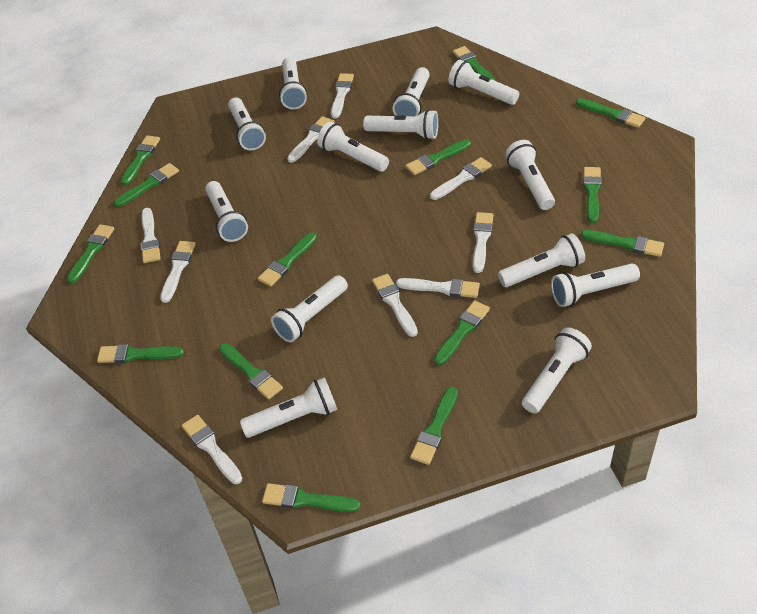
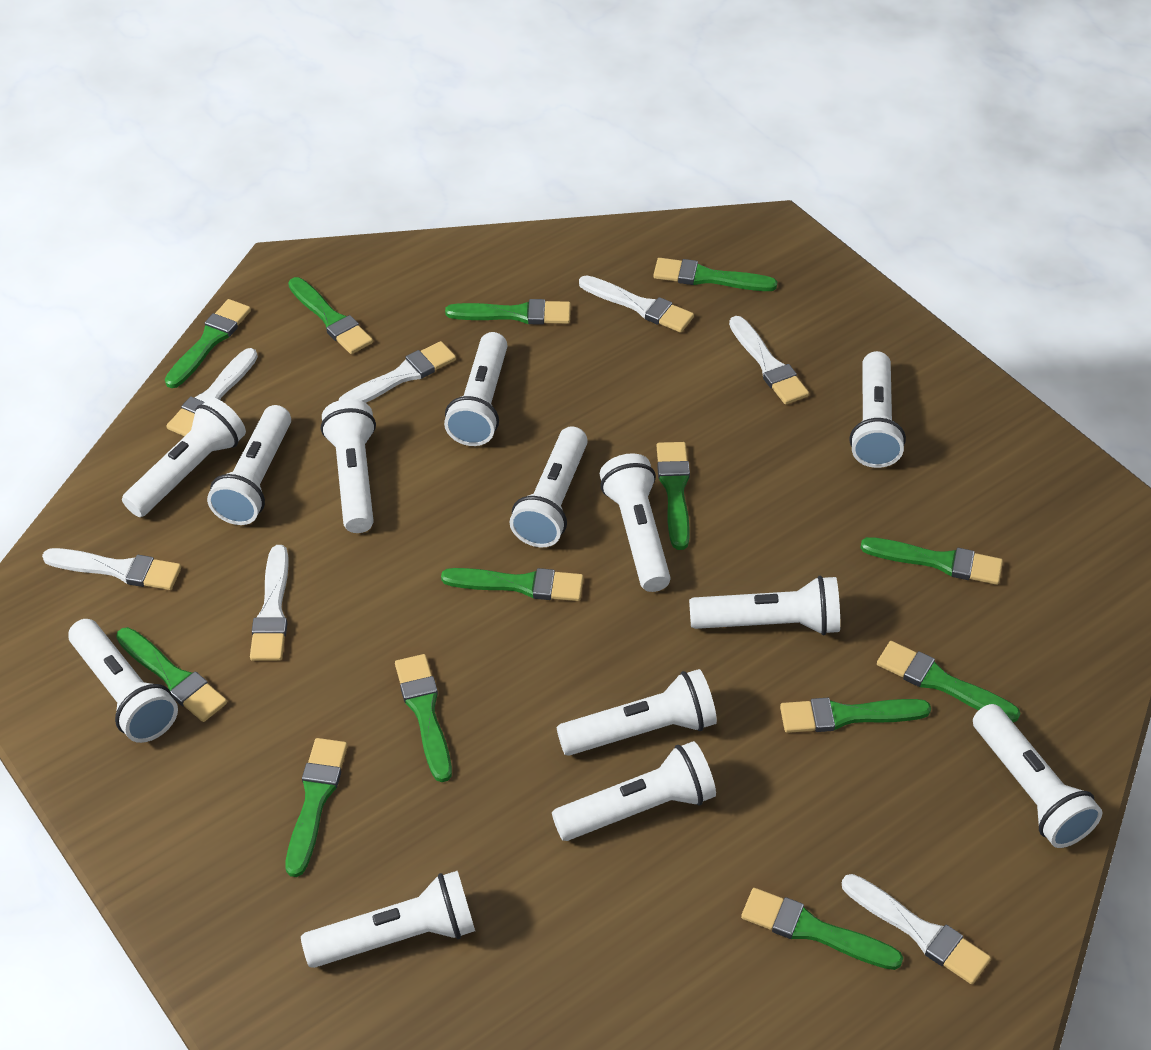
green brush: 14 -> 13
white brush: 9 -> 7

